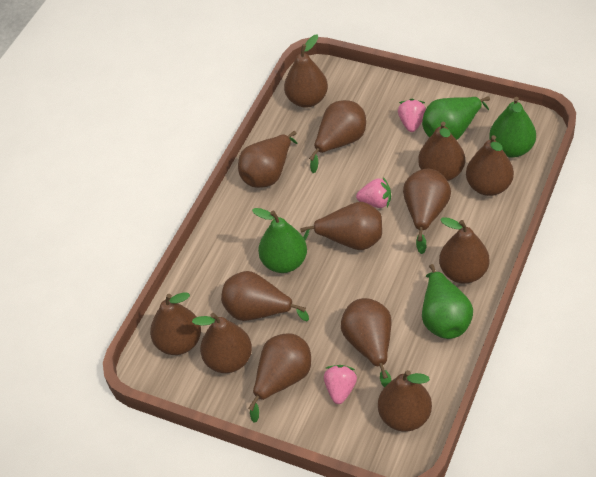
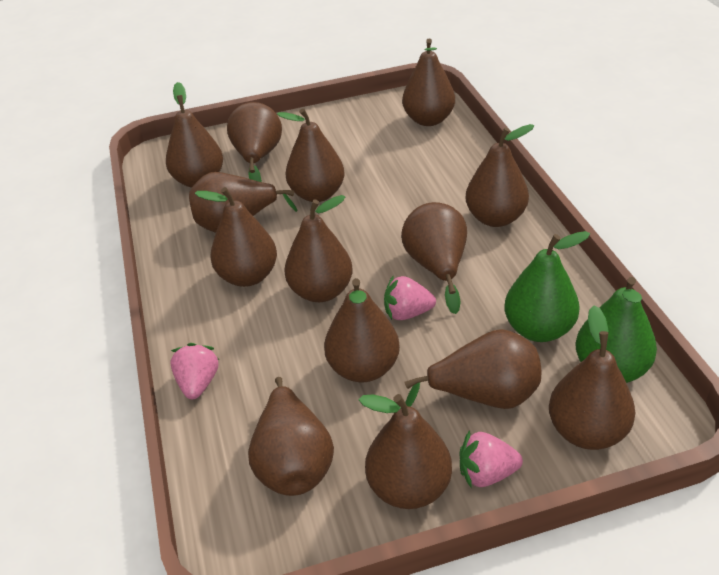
green pear: 4 -> 2

